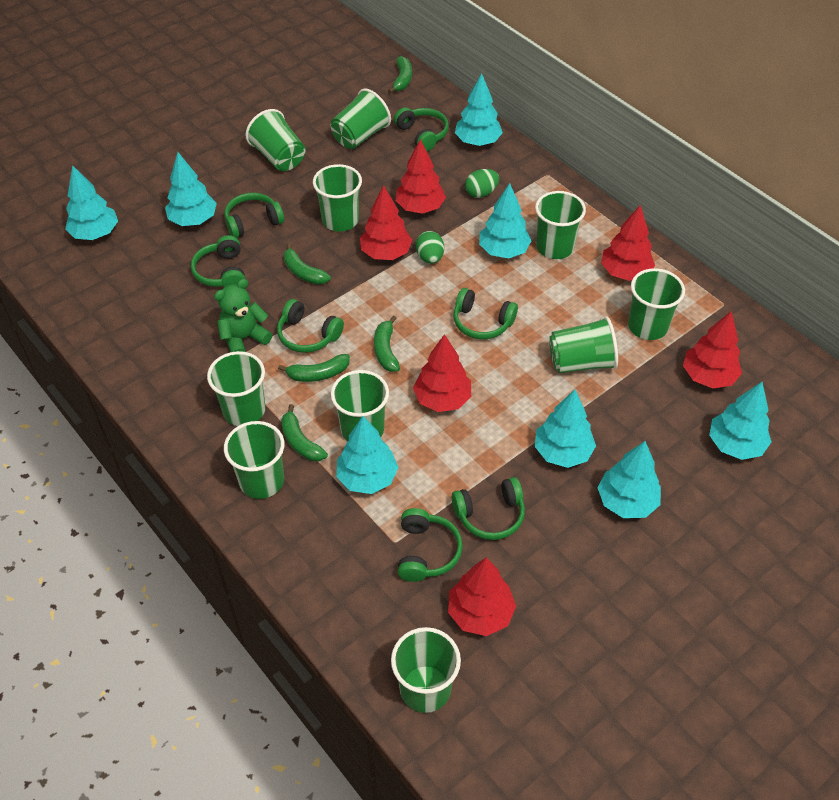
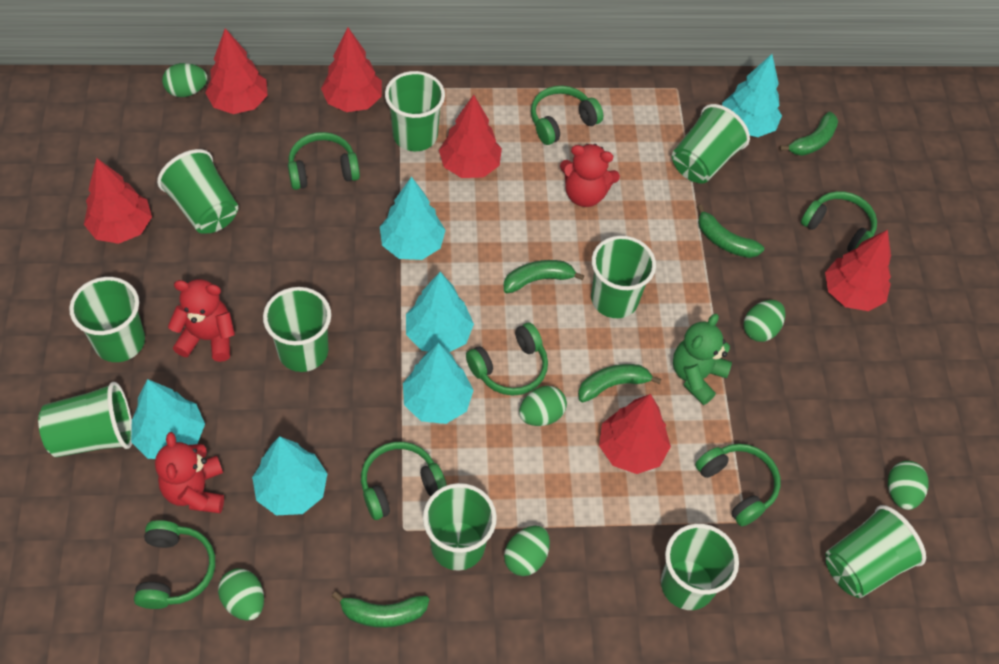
green egg: 2 -> 6
red teddy bear: 0 -> 3
turquoise tree: 8 -> 6

